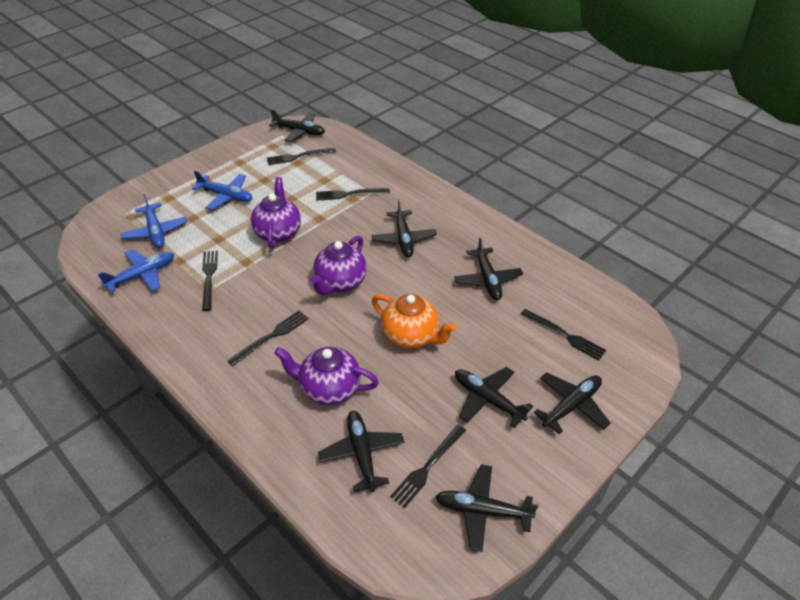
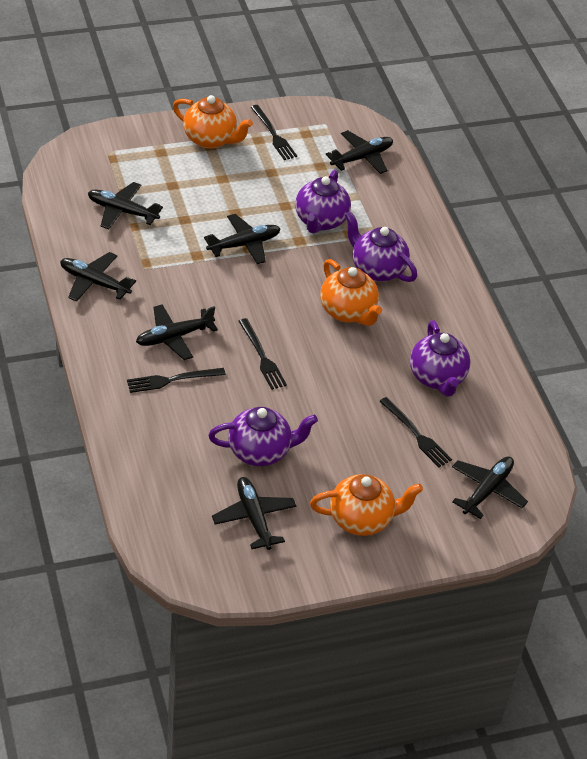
black fork: 6 -> 4
blue plane: 3 -> 0
orange teapot: 1 -> 3
purple teapot: 3 -> 4

